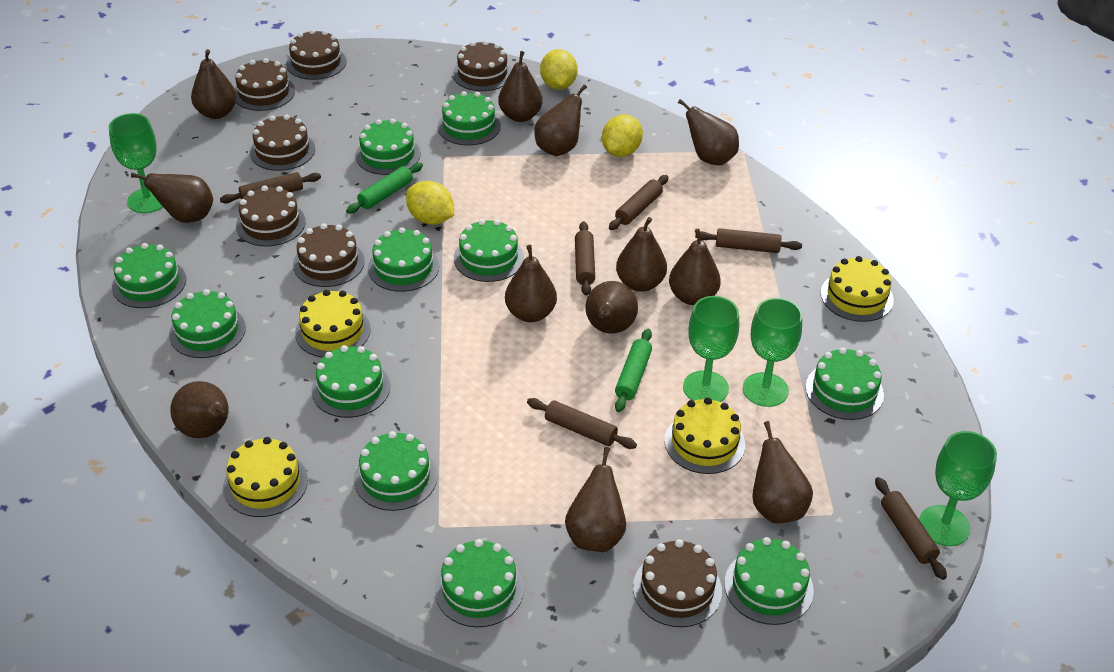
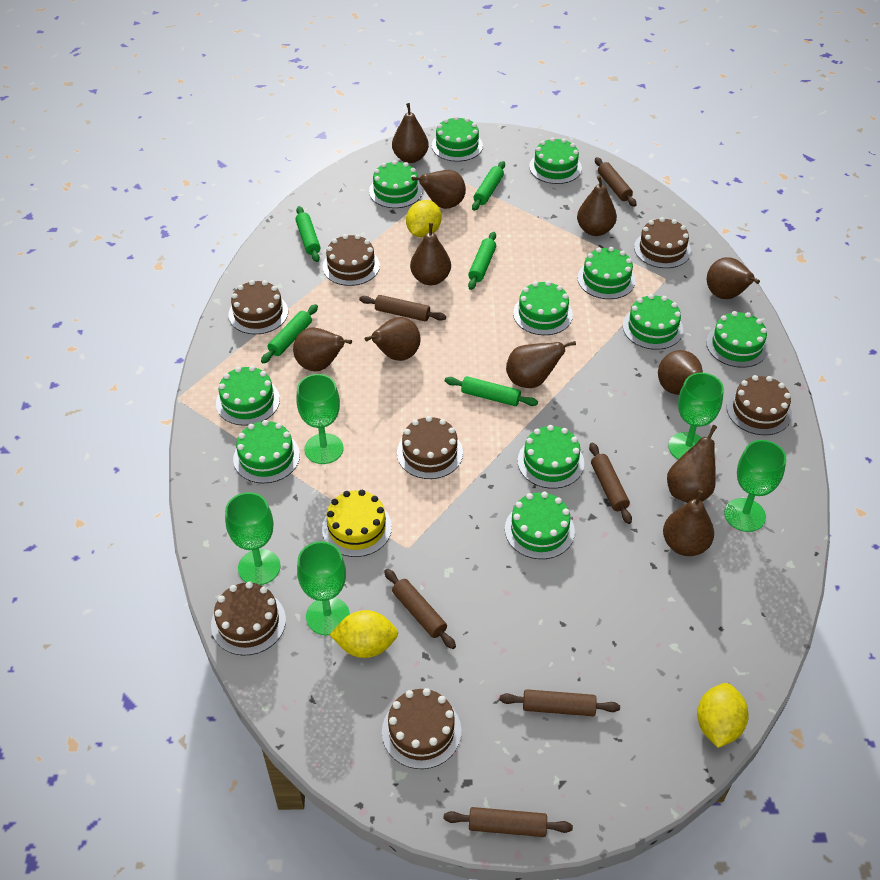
brown pear: 12 -> 11
green goblet: 4 -> 5
green rolling pin: 2 -> 5
yellow cake: 4 -> 1

